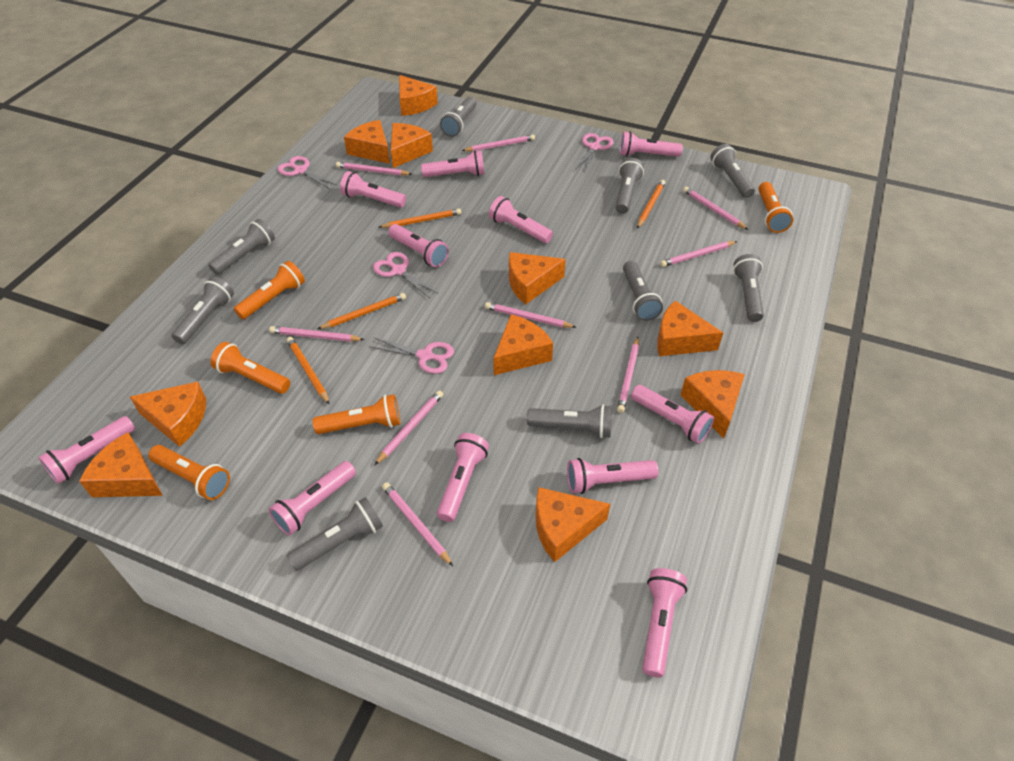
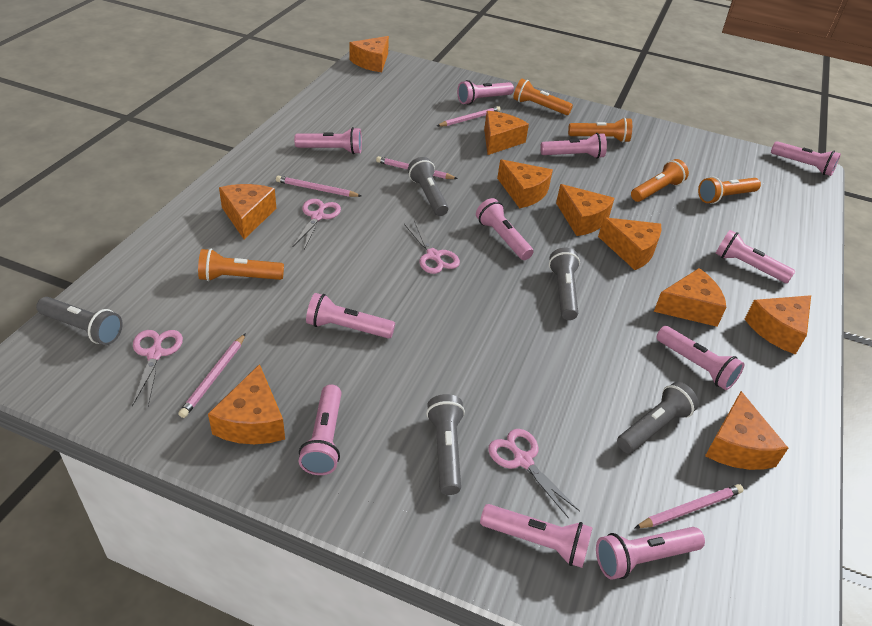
grey flashlight: 9 -> 5
orange pencil: 4 -> 0
pink pencil: 9 -> 5

